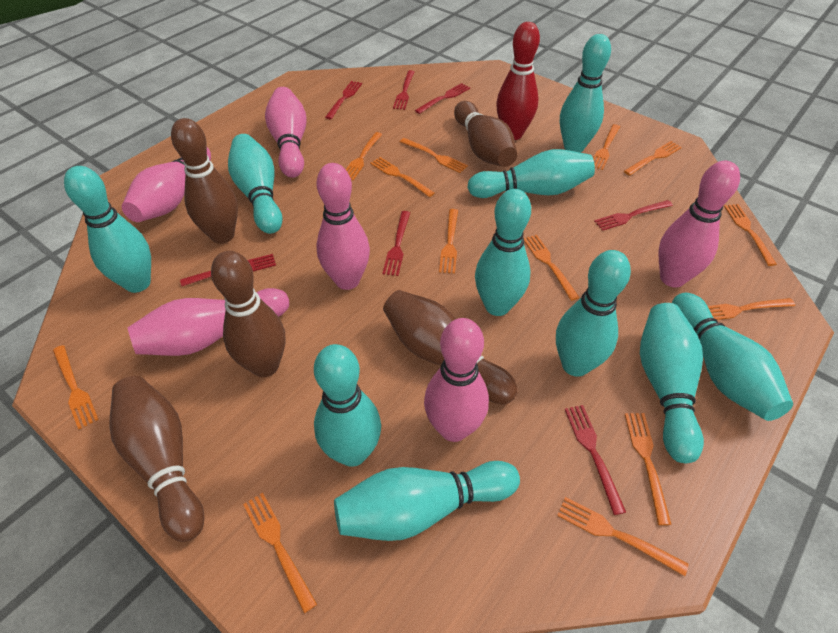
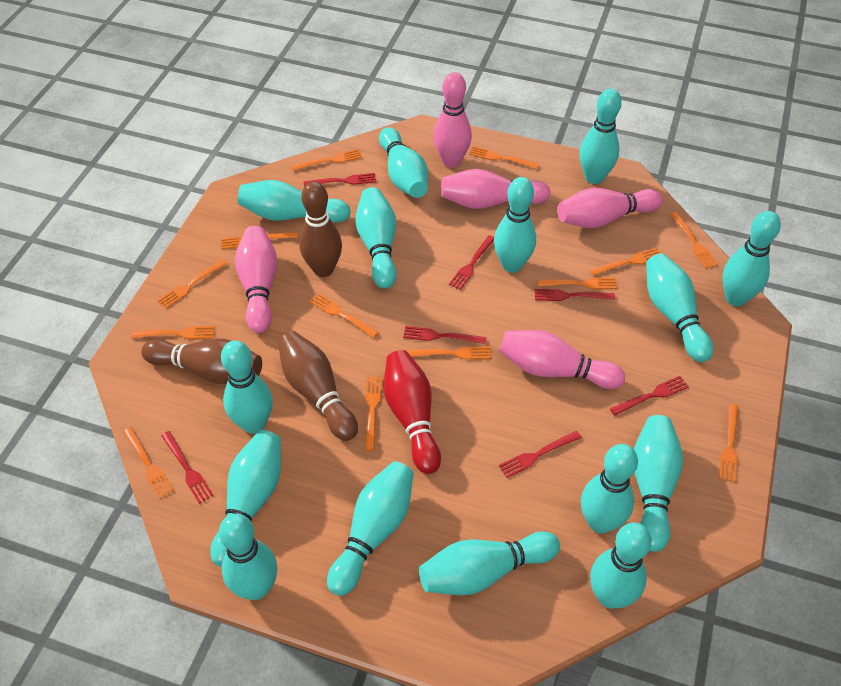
brown bowling pin: 5 -> 3
pink bowling pin: 6 -> 5
turquoise bowling pin: 10 -> 15

